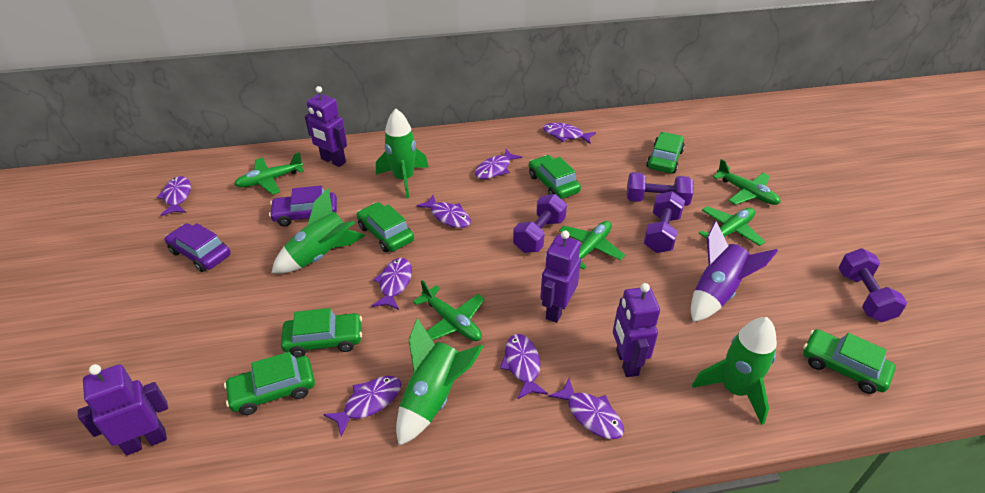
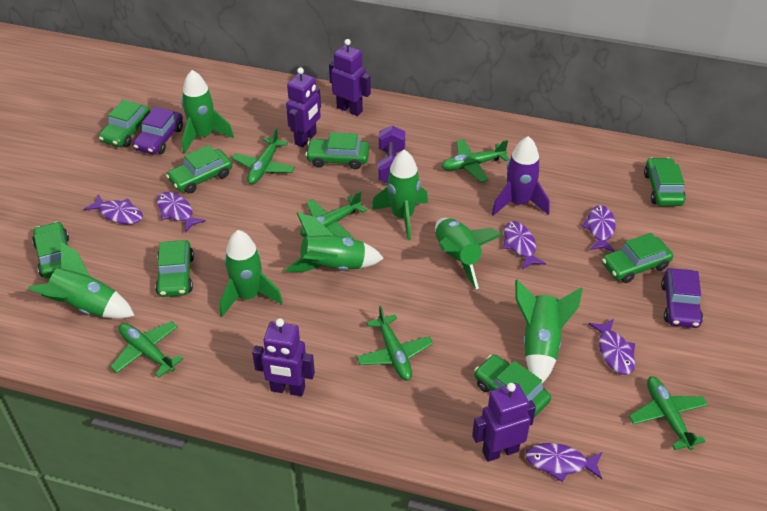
green car: 6 -> 8
green plane: 5 -> 6
green rocket: 4 -> 7
purple dumbbell: 4 -> 1
purple fish: 8 -> 6

